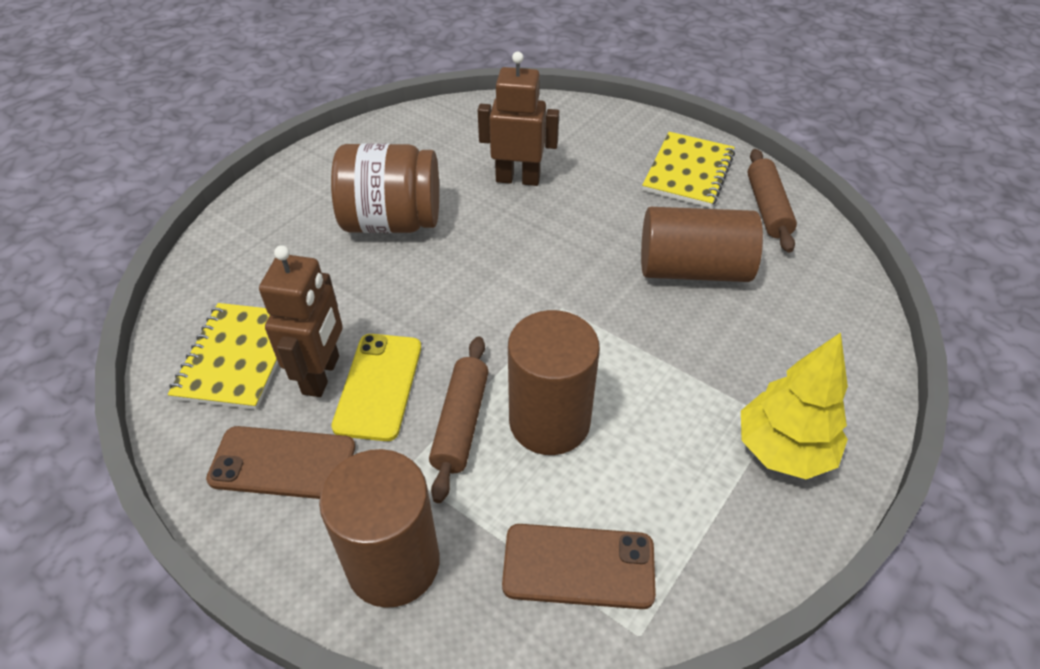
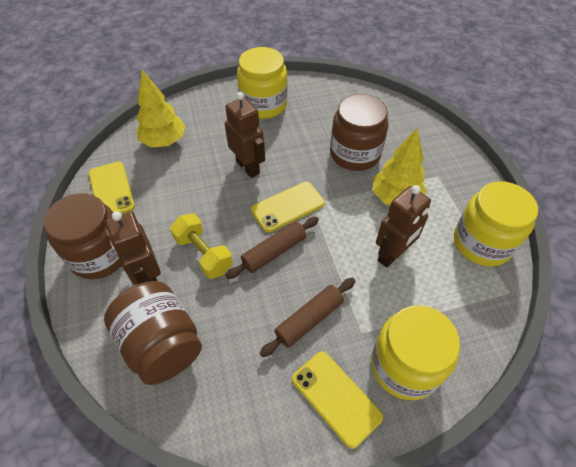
brown cylinder: 3 -> 0
brown jar: 1 -> 3
brown phone: 2 -> 0
brown robot: 2 -> 3
yellow dumbbell: 0 -> 1
yellow jar: 0 -> 3
yellow notebook: 2 -> 0
yellow phone: 1 -> 3
yellow tree: 1 -> 2

